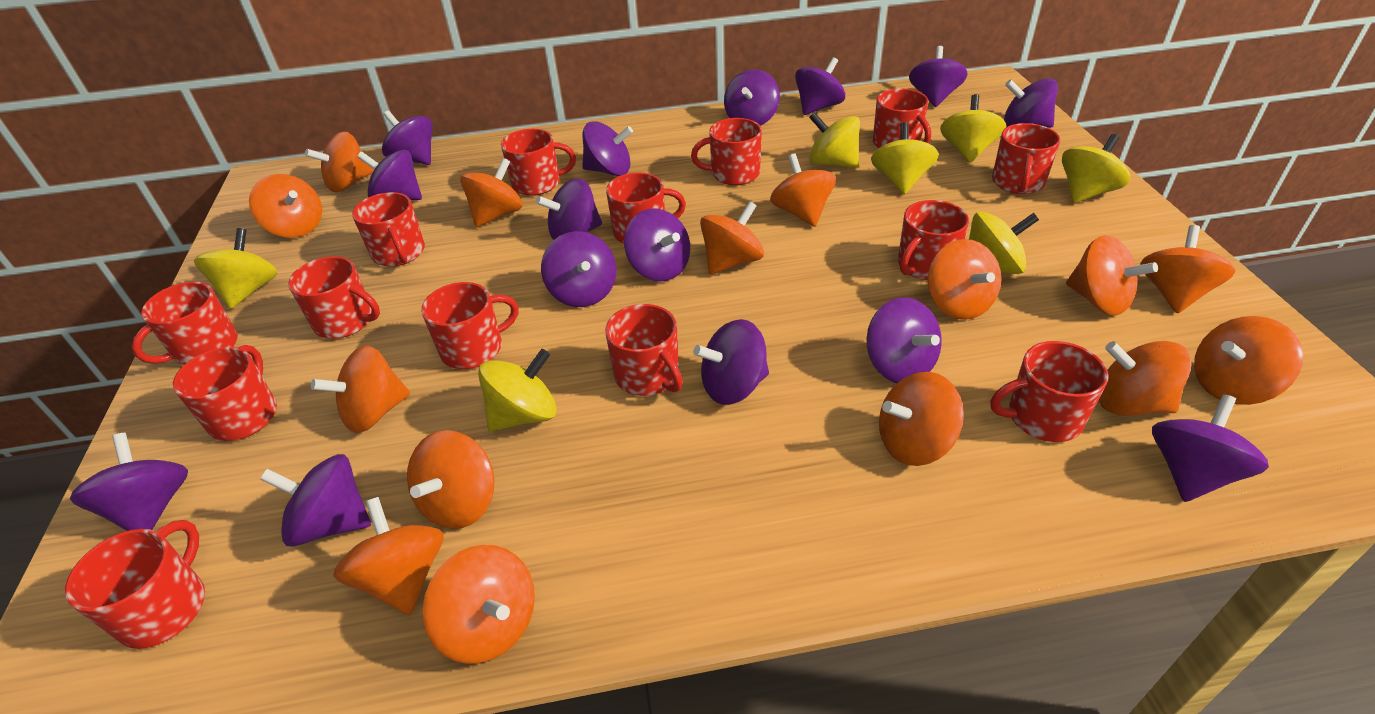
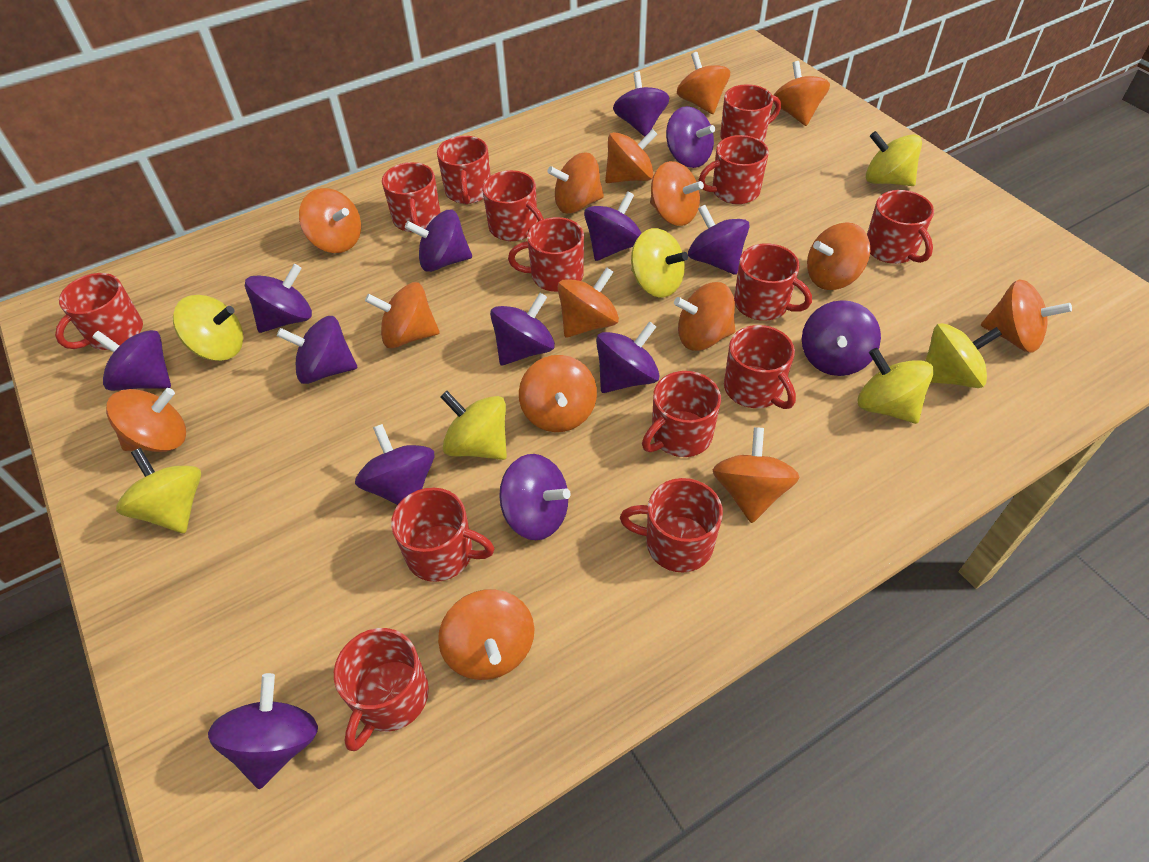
purple spinning top: 15 -> 14

